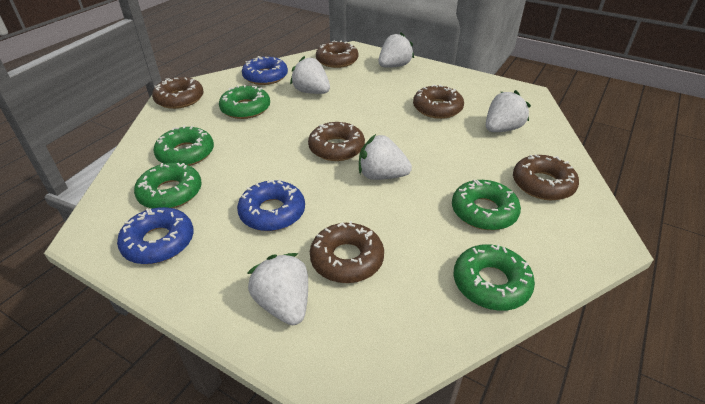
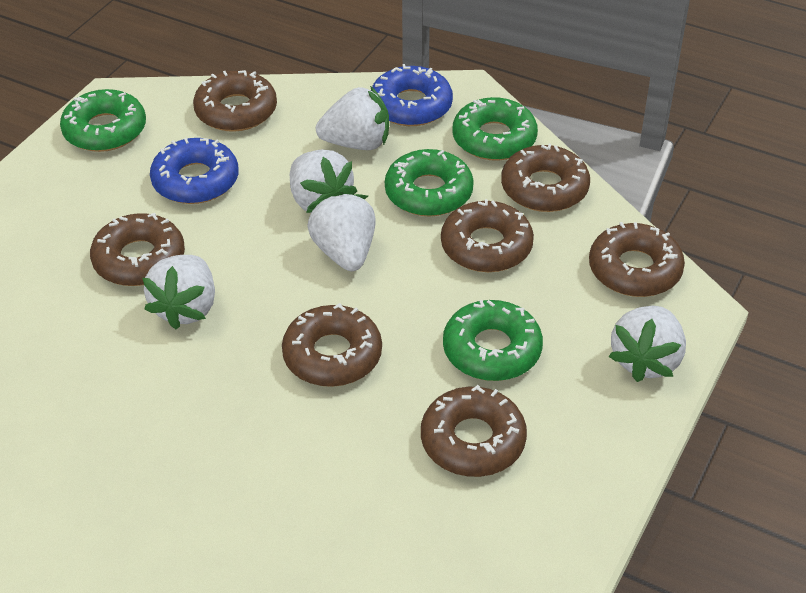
blue donut: 3 -> 2
brown donut: 6 -> 7
green donut: 5 -> 4

